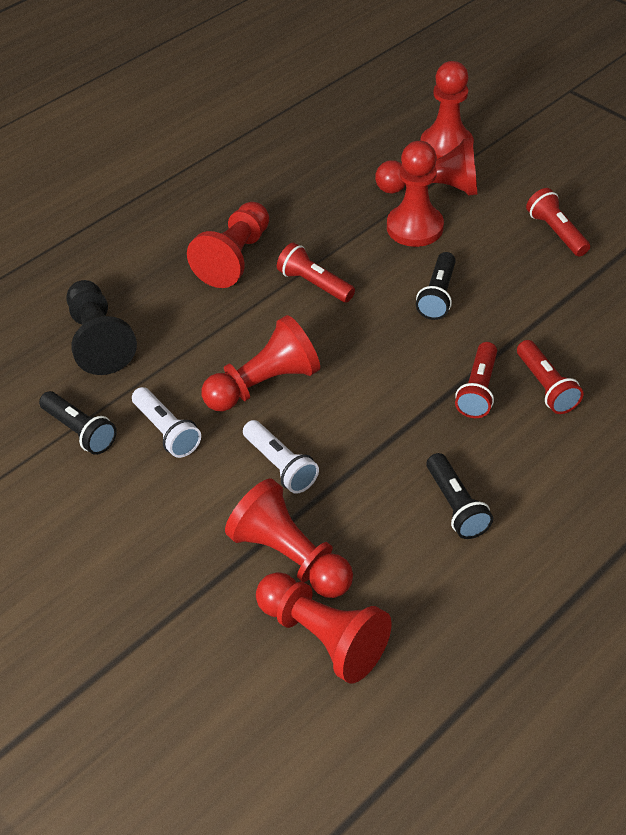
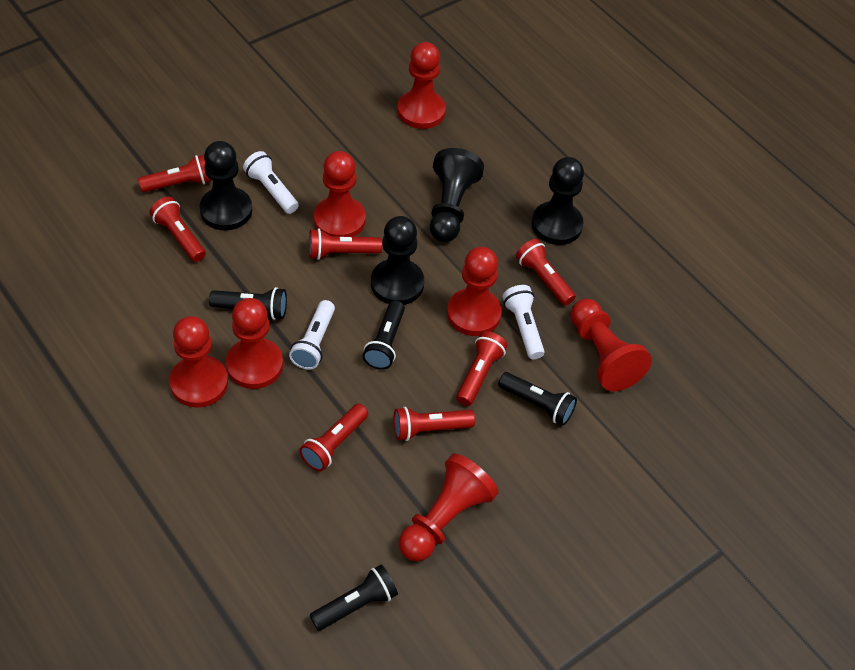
black flashlight: 3 -> 4
black pawn: 1 -> 4
red flashlight: 4 -> 7
white flashlight: 2 -> 3

